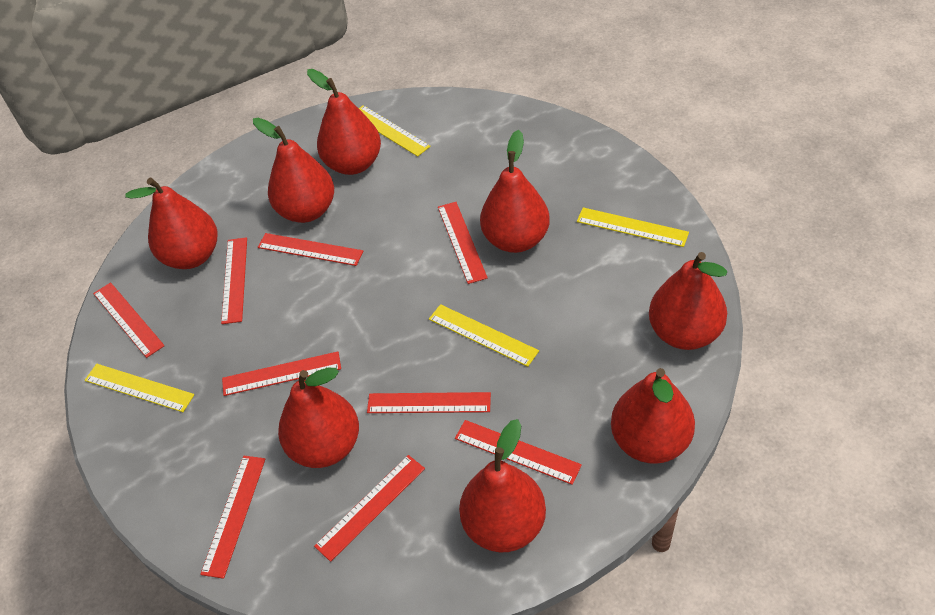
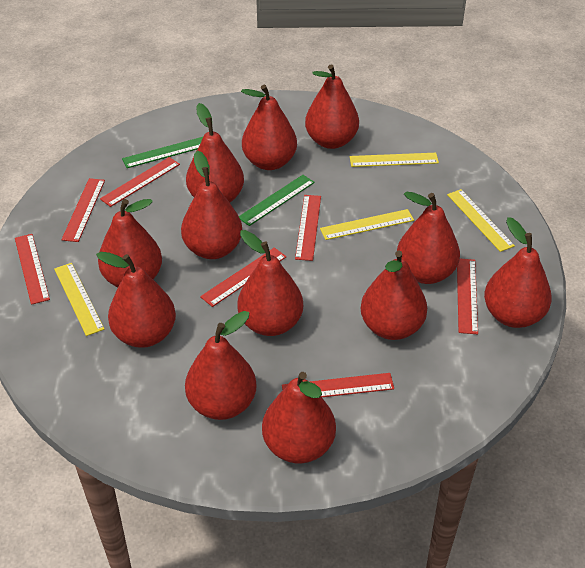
green ruler: 0 -> 2
red pear: 8 -> 12
red ruler: 9 -> 7

